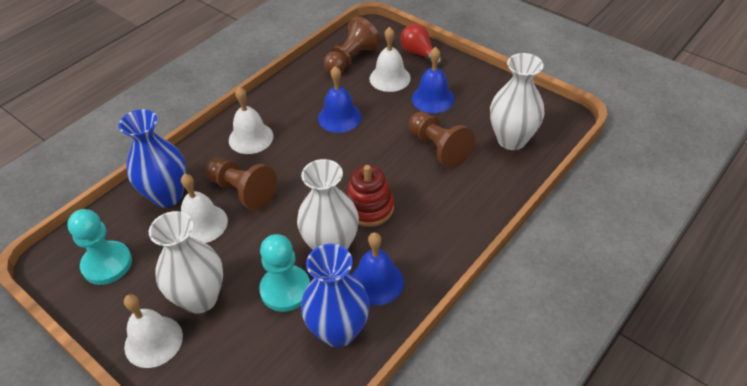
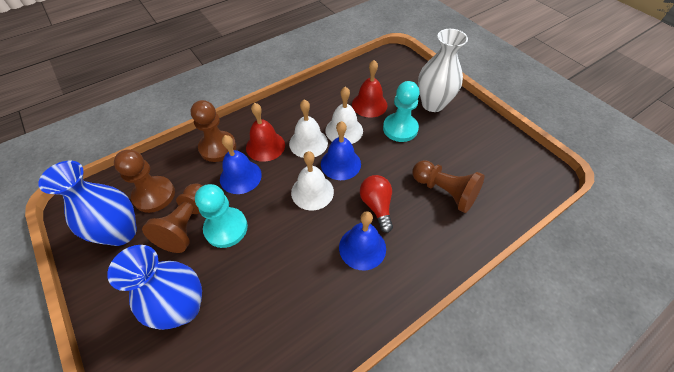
brown pawn: 3 -> 4
red bell: 0 -> 2
red stacking toy: 1 -> 0
white bell: 4 -> 3
white vase: 3 -> 1

